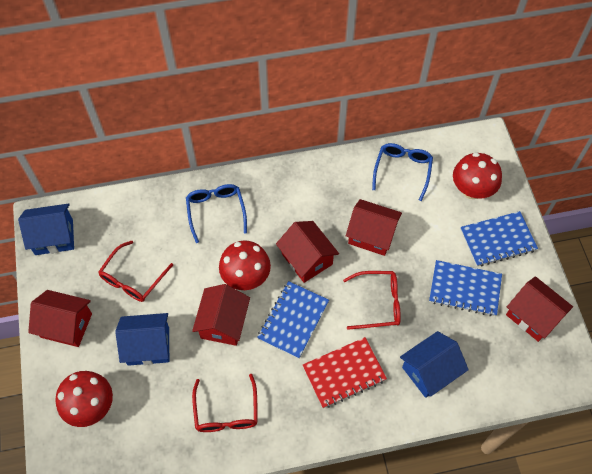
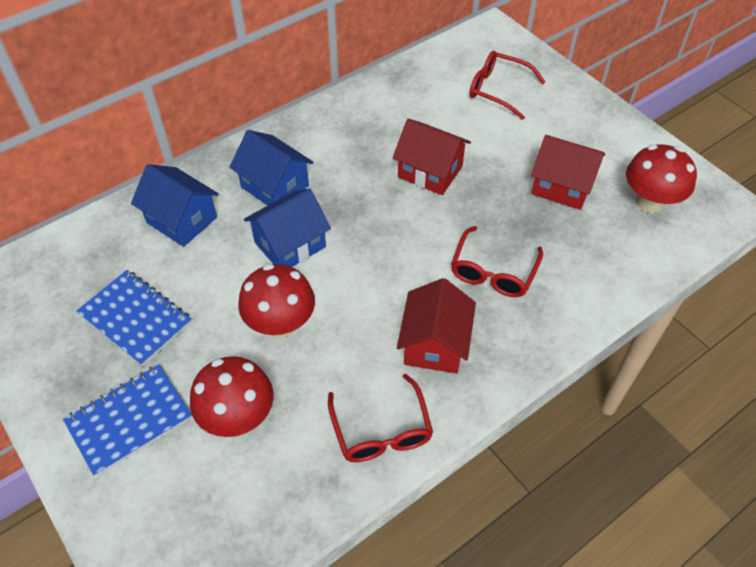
blue glasses: 2 -> 0
blue notebook: 3 -> 2
red house: 5 -> 3
red notebook: 1 -> 0

